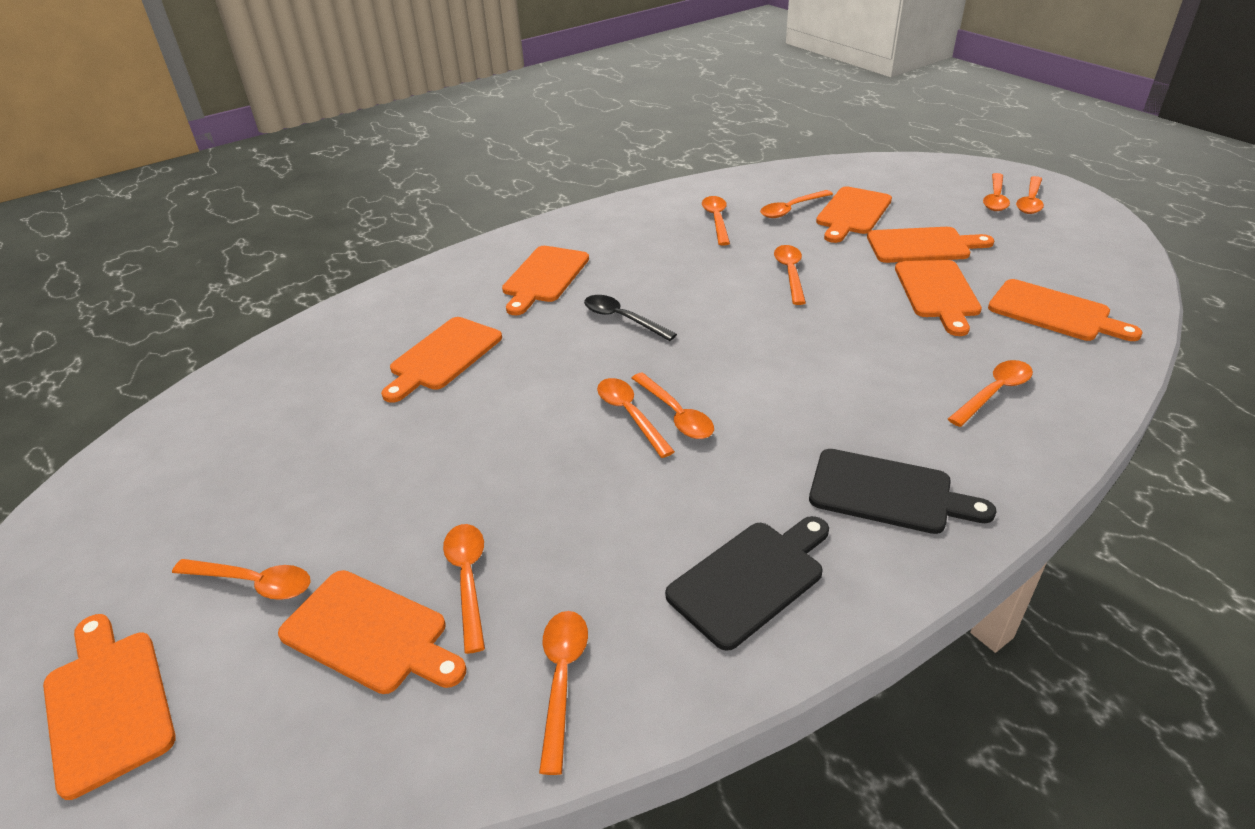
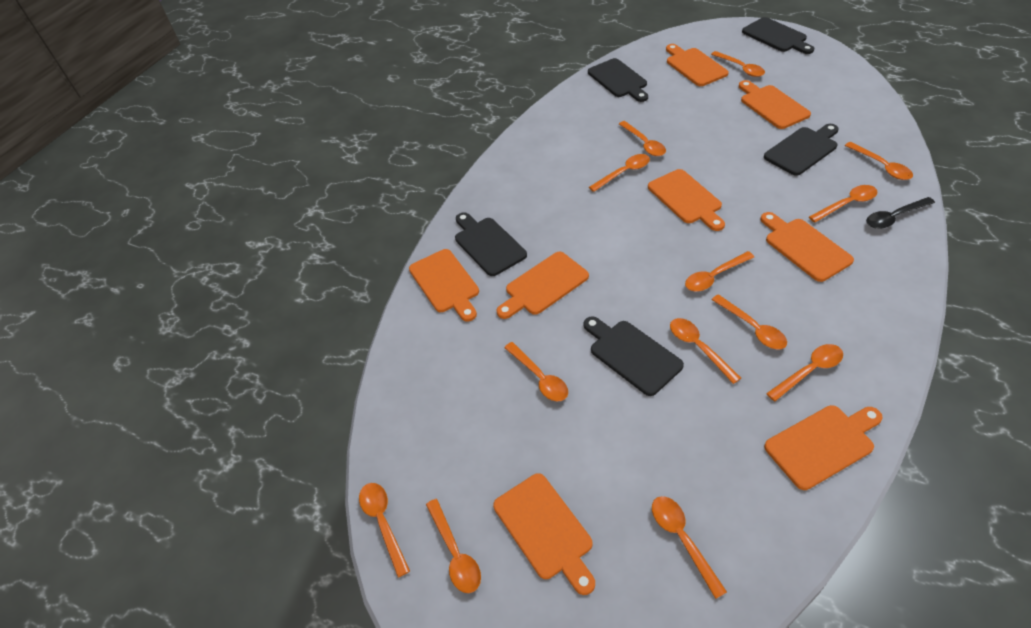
black cutting board: 2 -> 5
orange spoon: 11 -> 13

